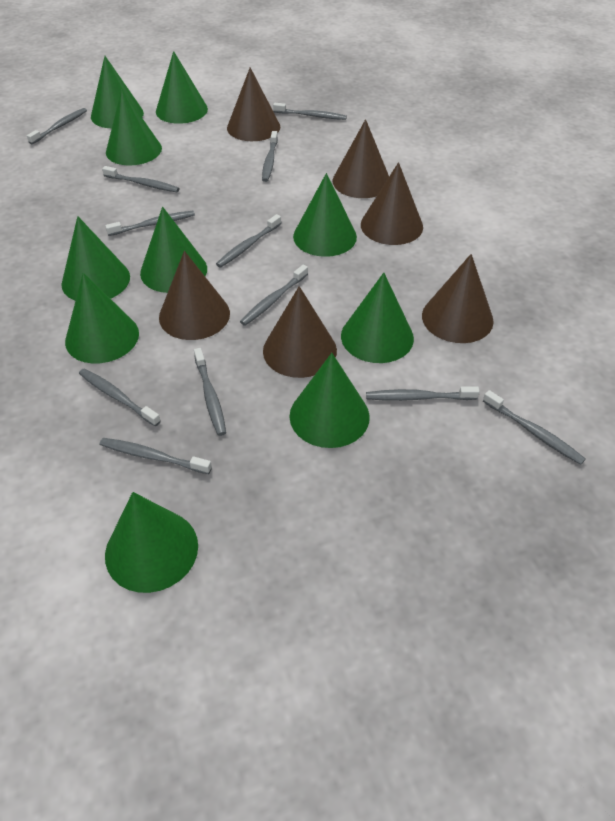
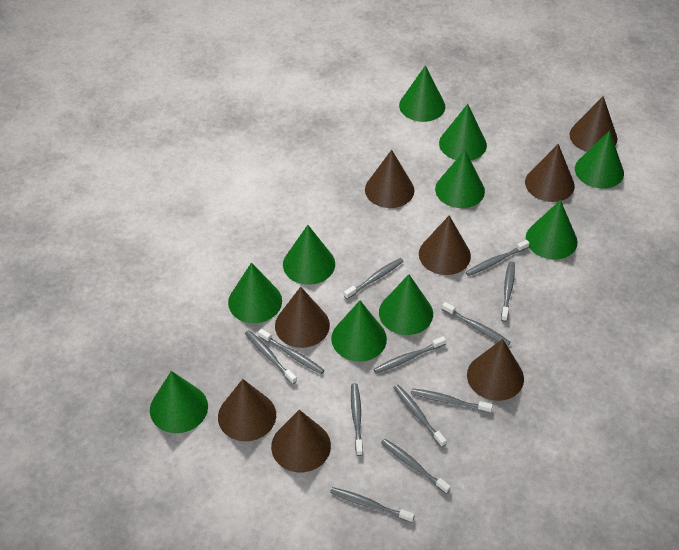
brown cone: 6 -> 8

